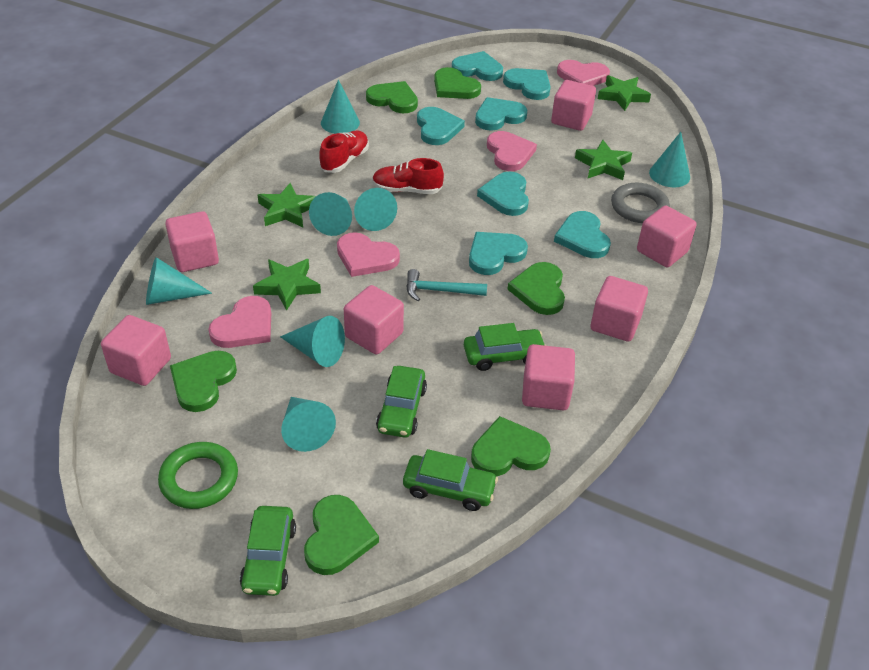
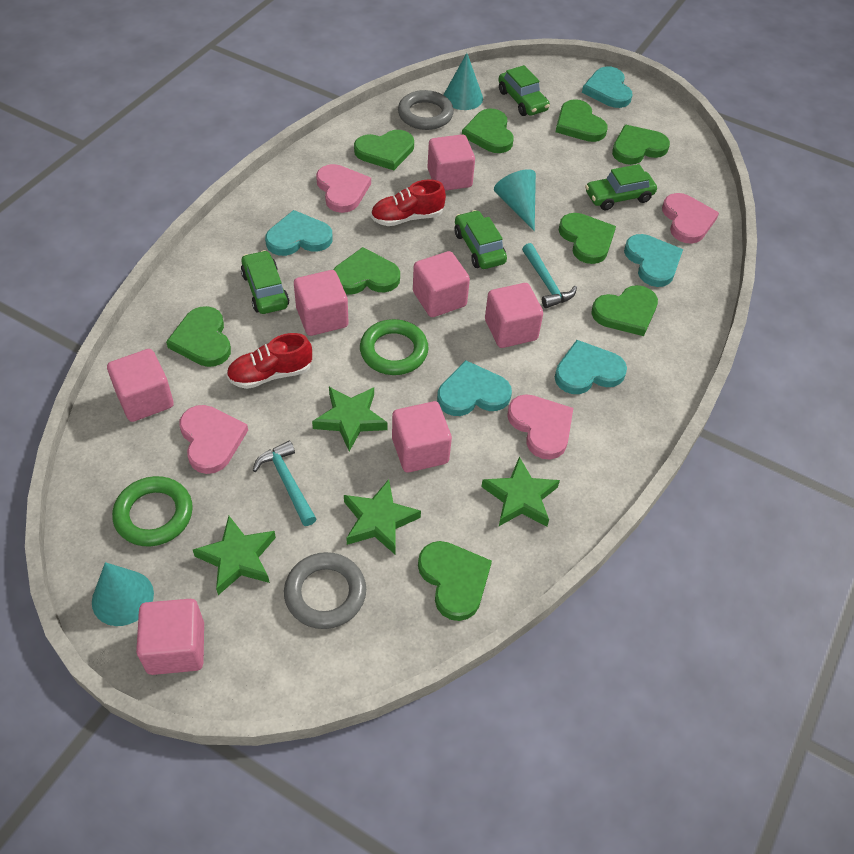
green heart: 6 -> 9
green ring: 1 -> 2
grey ring: 1 -> 2
turquoise cone: 7 -> 3
turquoise hammer: 1 -> 2
turquoise heart: 7 -> 5

